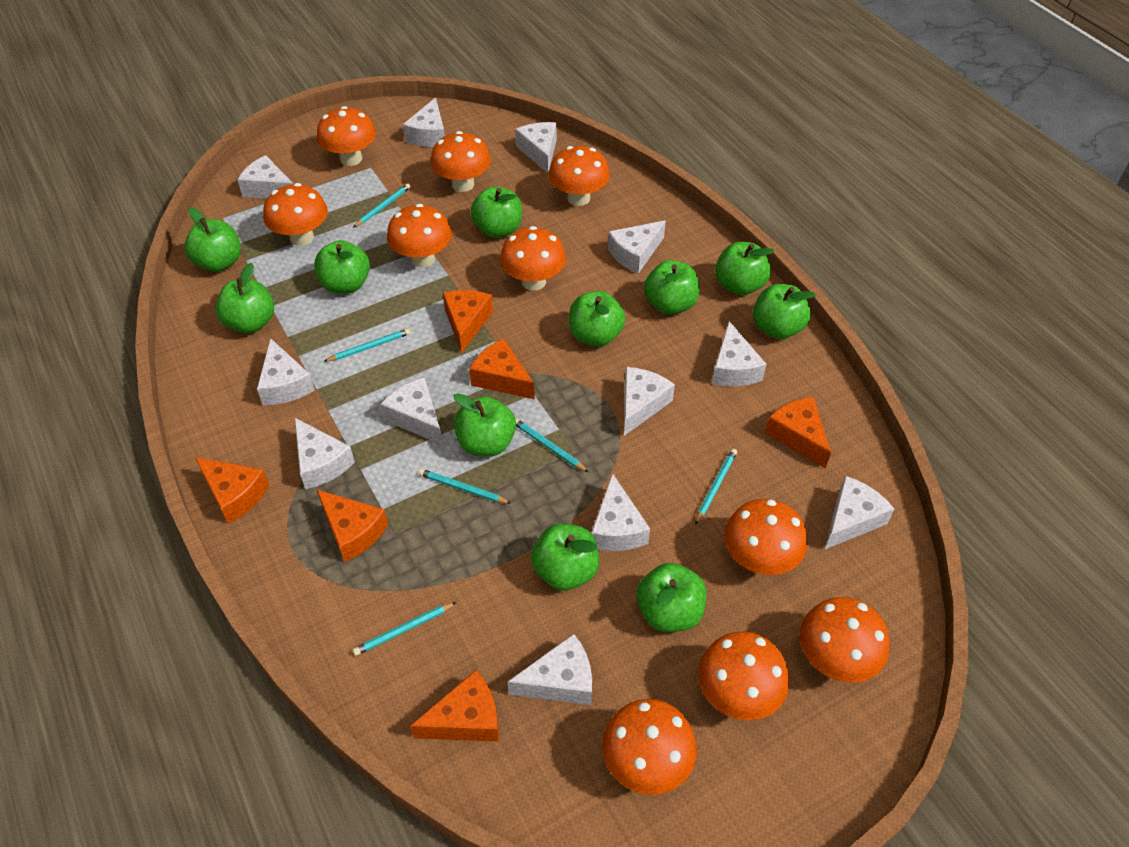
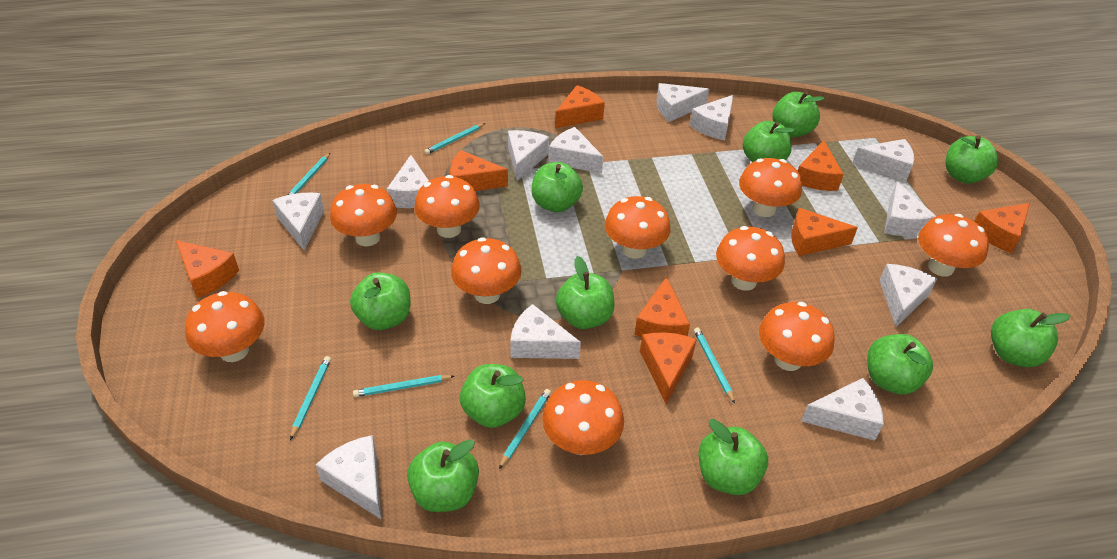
orange cheese: 6 -> 8

